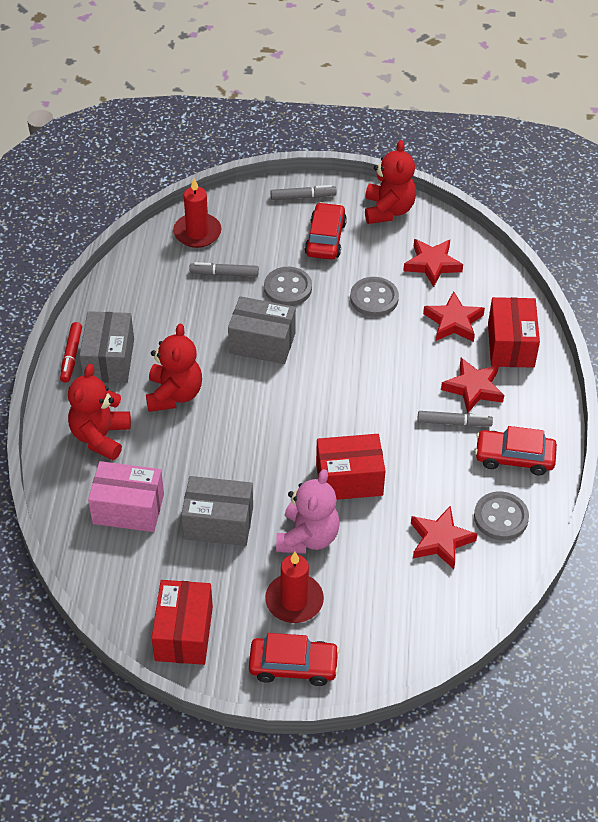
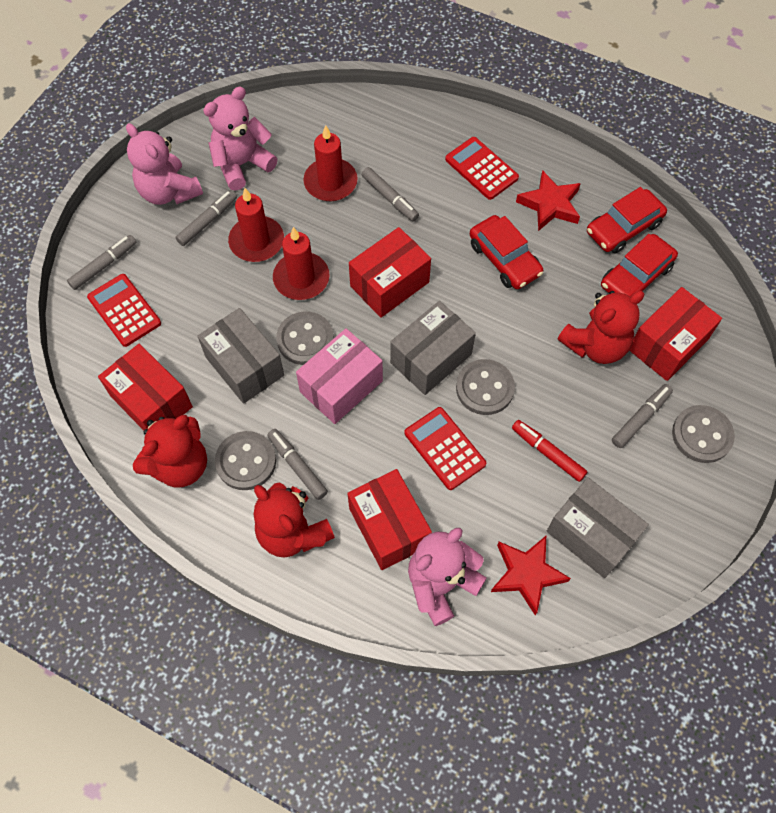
grey button: 3 -> 4
grey marker: 3 -> 5
pink teddy bear: 1 -> 3
red box: 3 -> 4
red calculator: 0 -> 3
red candle: 2 -> 3
red star: 4 -> 2

